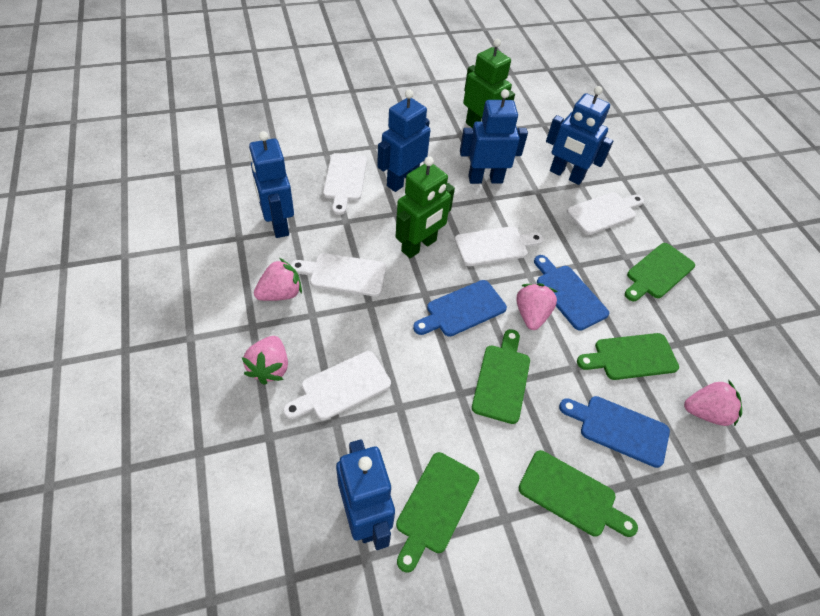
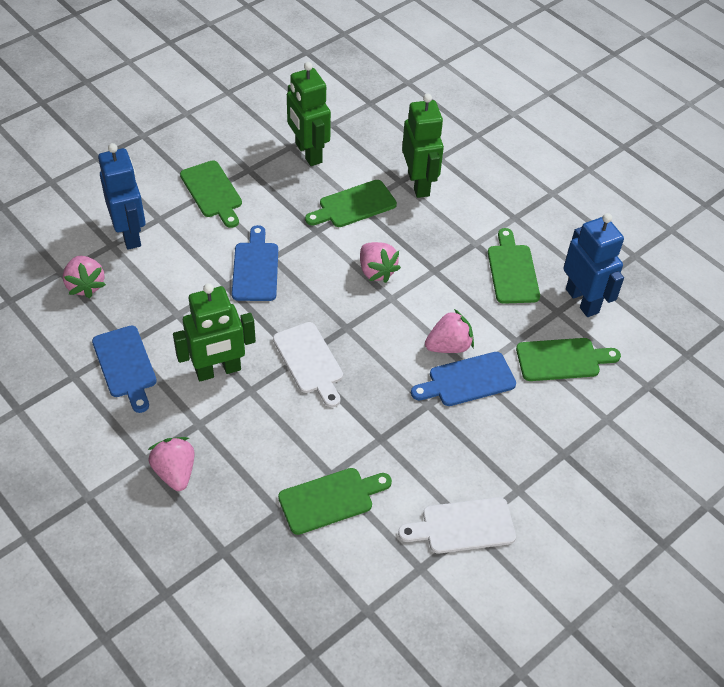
blue robot: 5 -> 2
green robot: 2 -> 3
white cutting board: 5 -> 2

